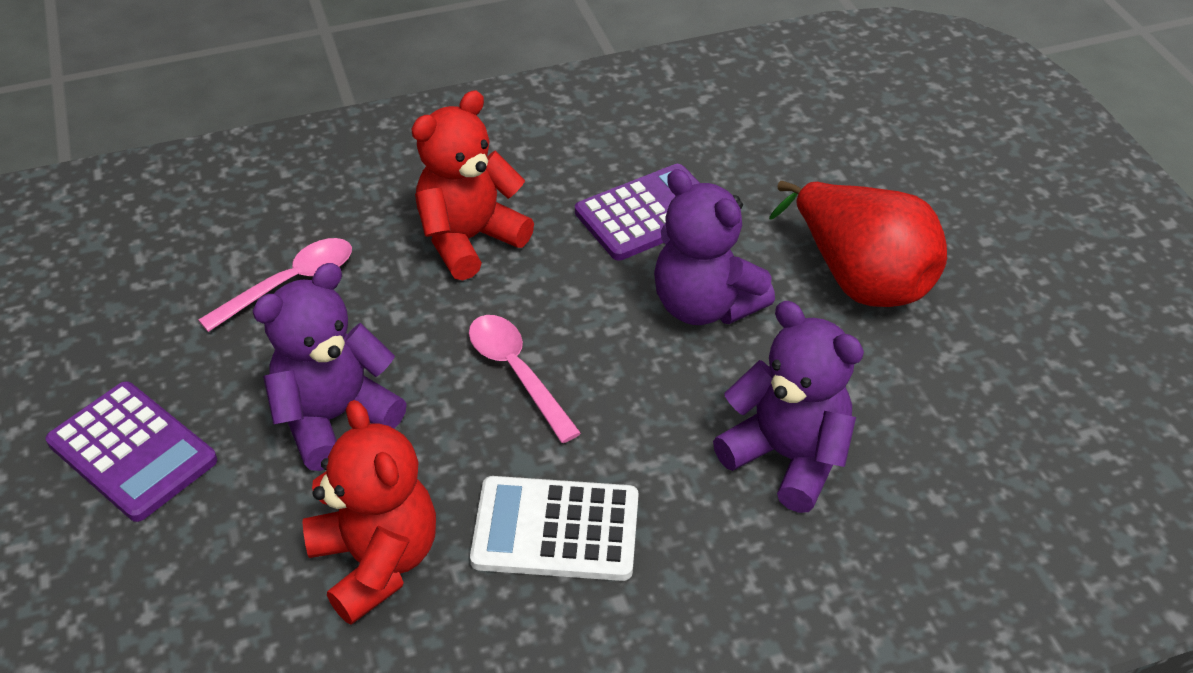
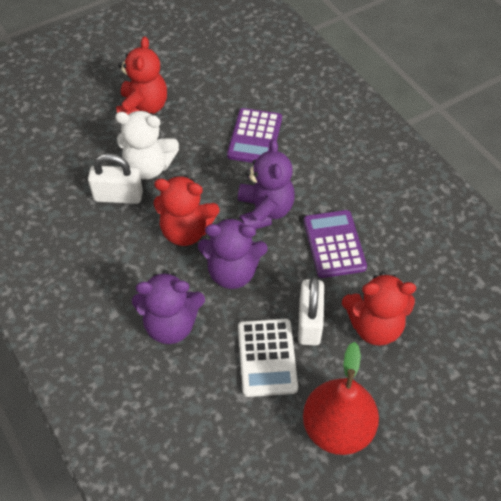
pink spoon: 2 -> 0
red teddy bear: 2 -> 3
white padlock: 0 -> 2
white teddy bear: 0 -> 1

